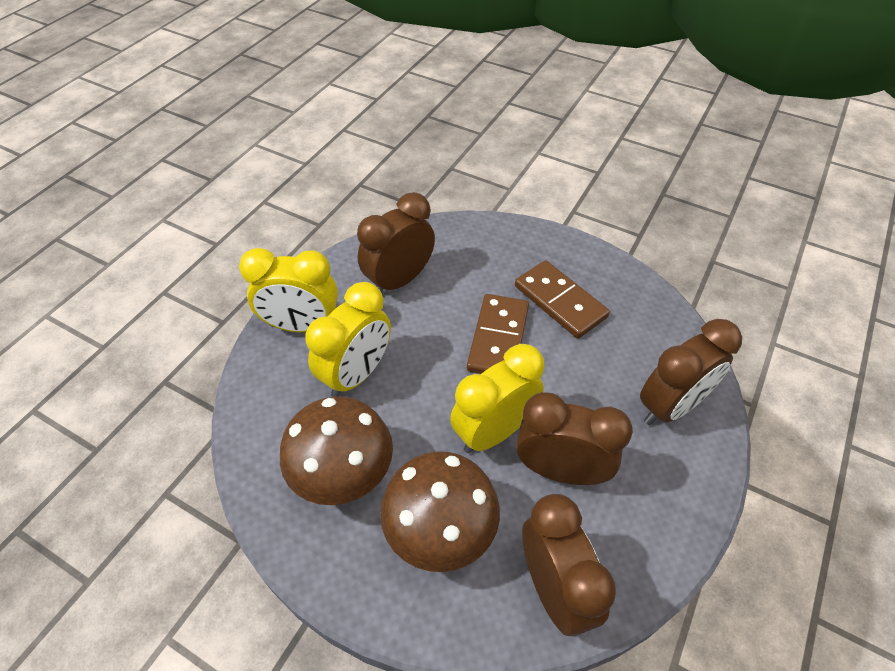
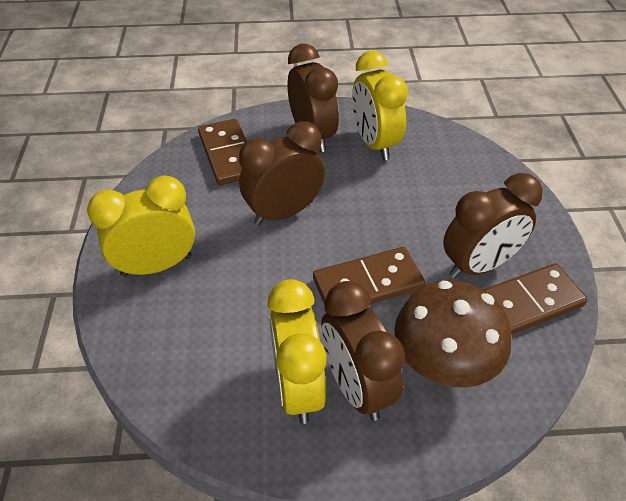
brown domino: 2 -> 3
brown mushroom: 2 -> 1

